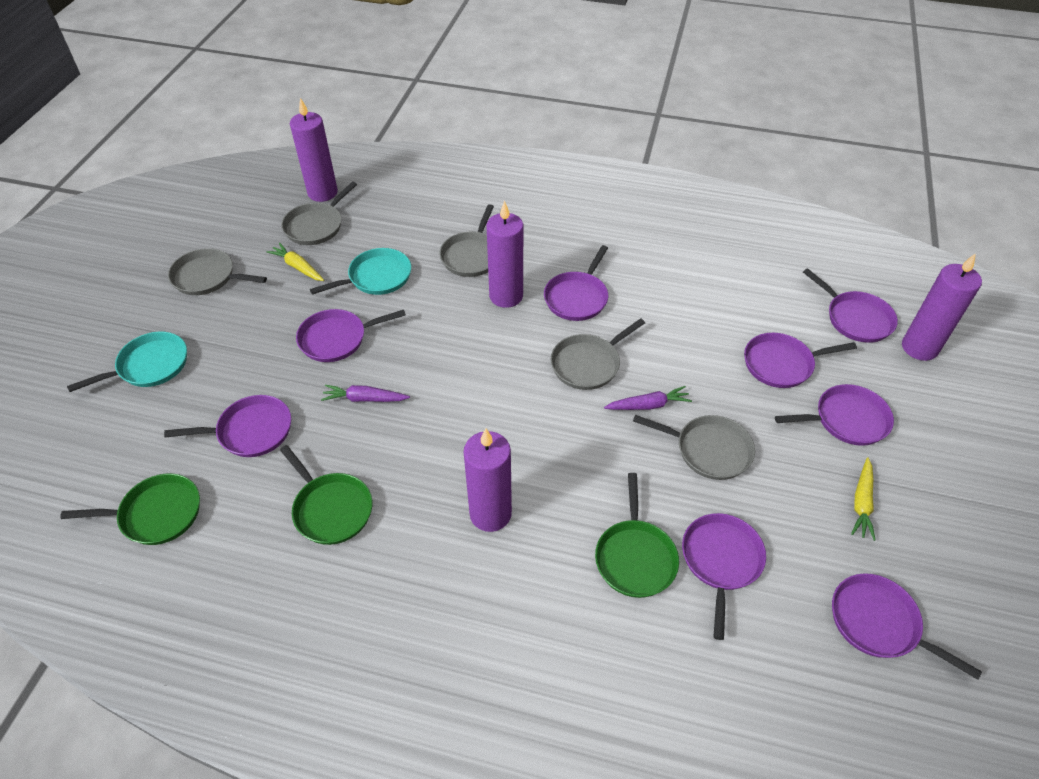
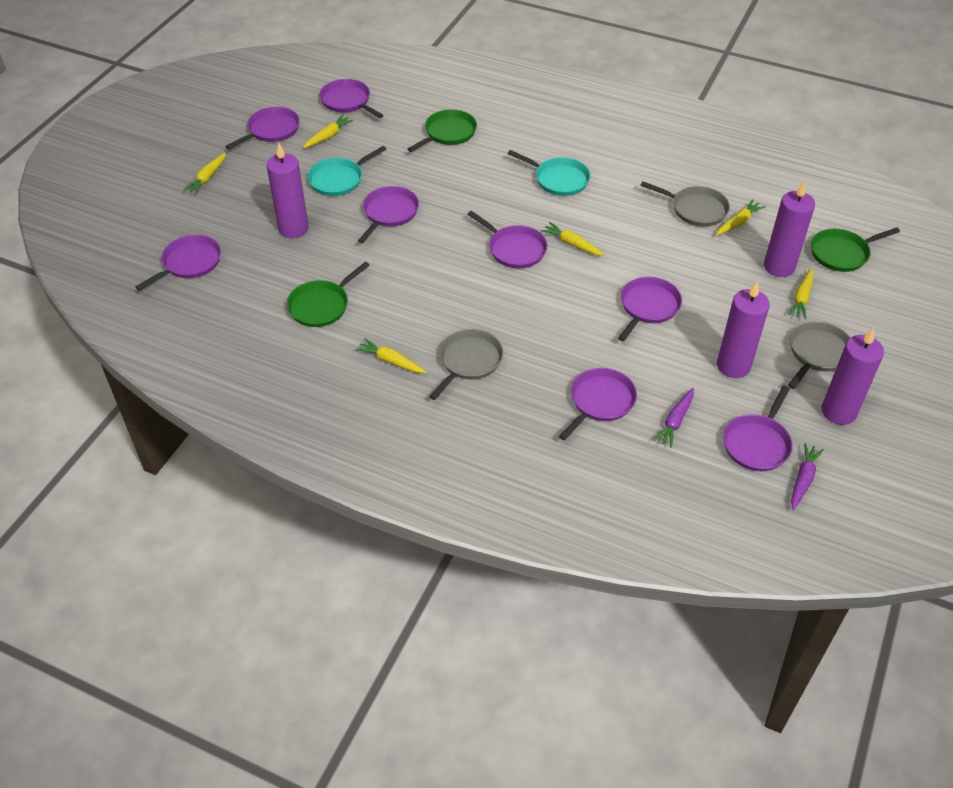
grey pan: 5 -> 3
yellow carrot: 2 -> 6

